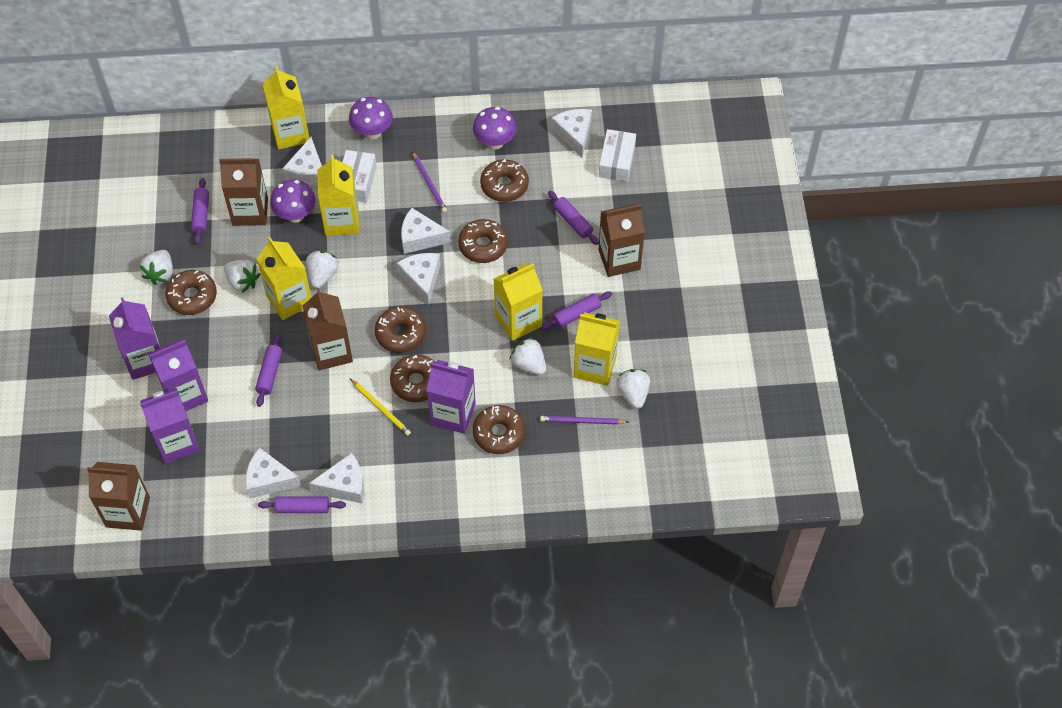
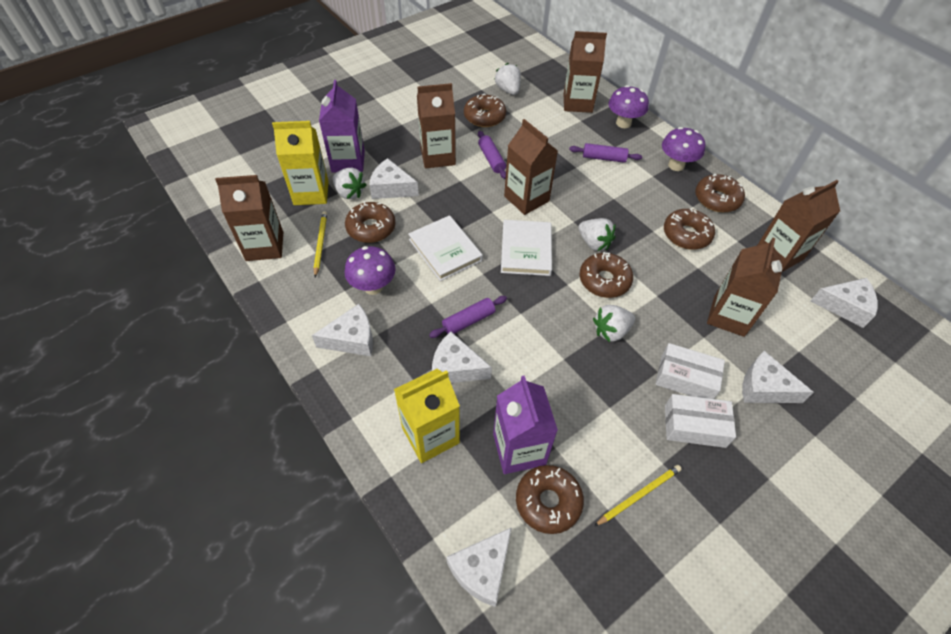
brown carton: 4 -> 6
purple carton: 4 -> 2
purple pencil: 2 -> 0
purple rolling pin: 5 -> 3
white book: 0 -> 2
white strawberry: 5 -> 4
yellow carton: 5 -> 2
yellow pencil: 1 -> 2

